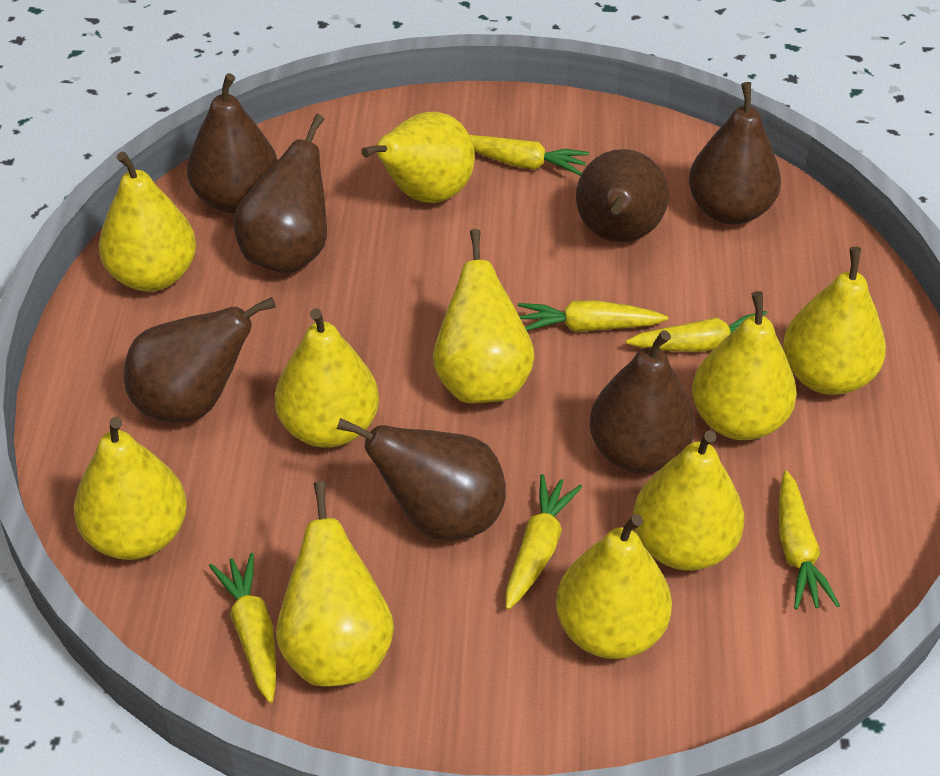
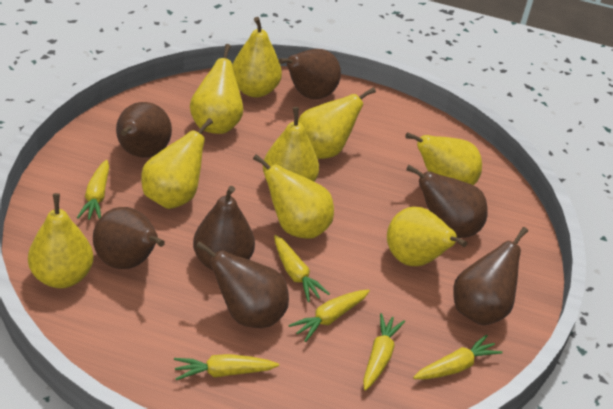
yellow pear: 10 -> 9

